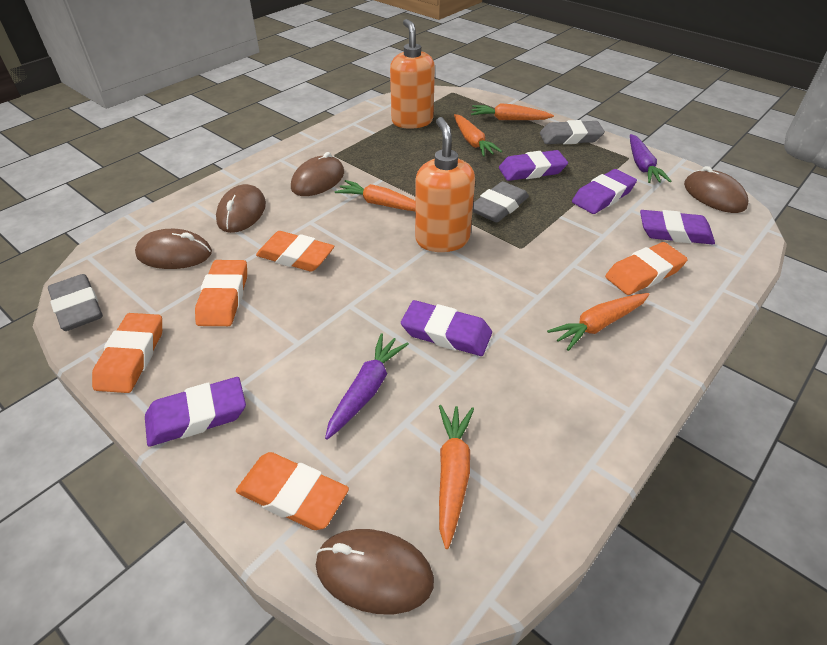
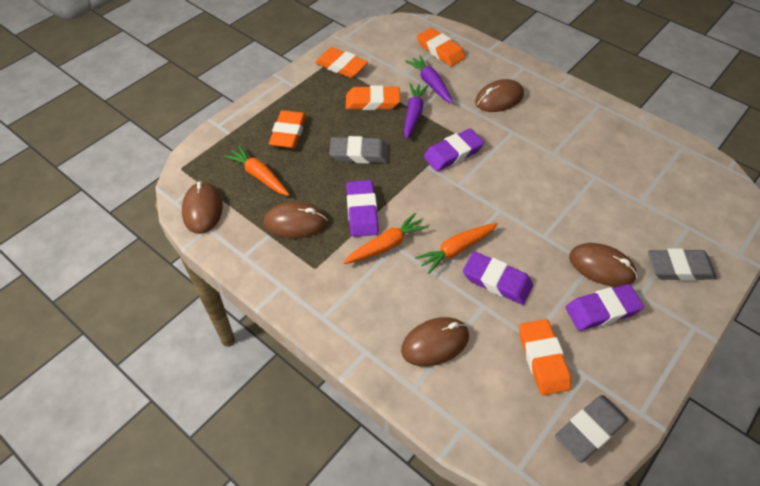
orange carrot: 5 -> 3
orange soap dispenser: 2 -> 0
purple eraser: 5 -> 4

